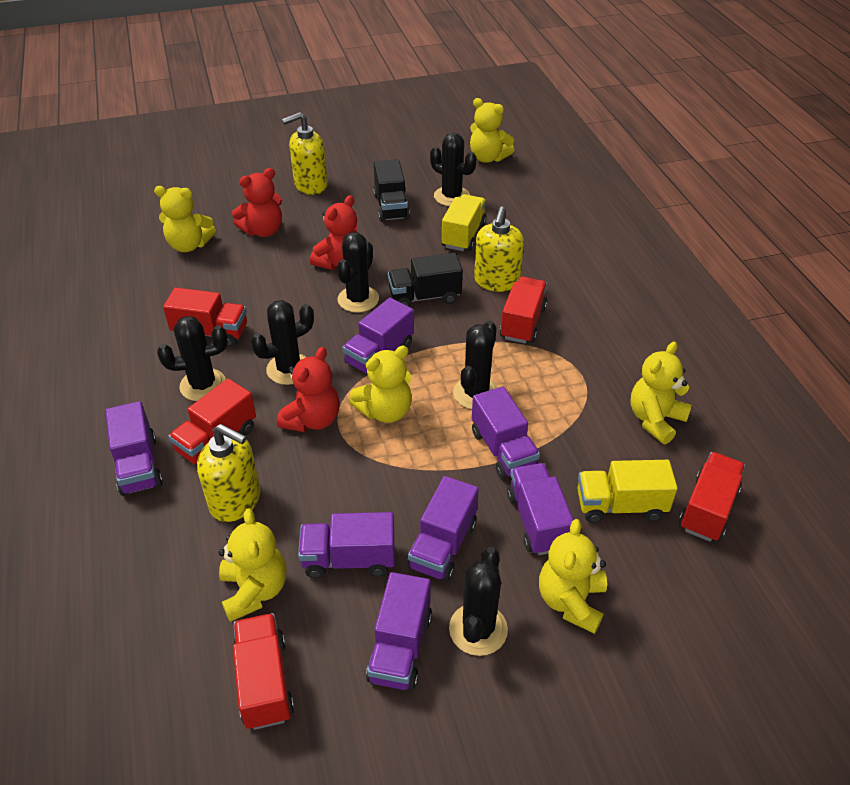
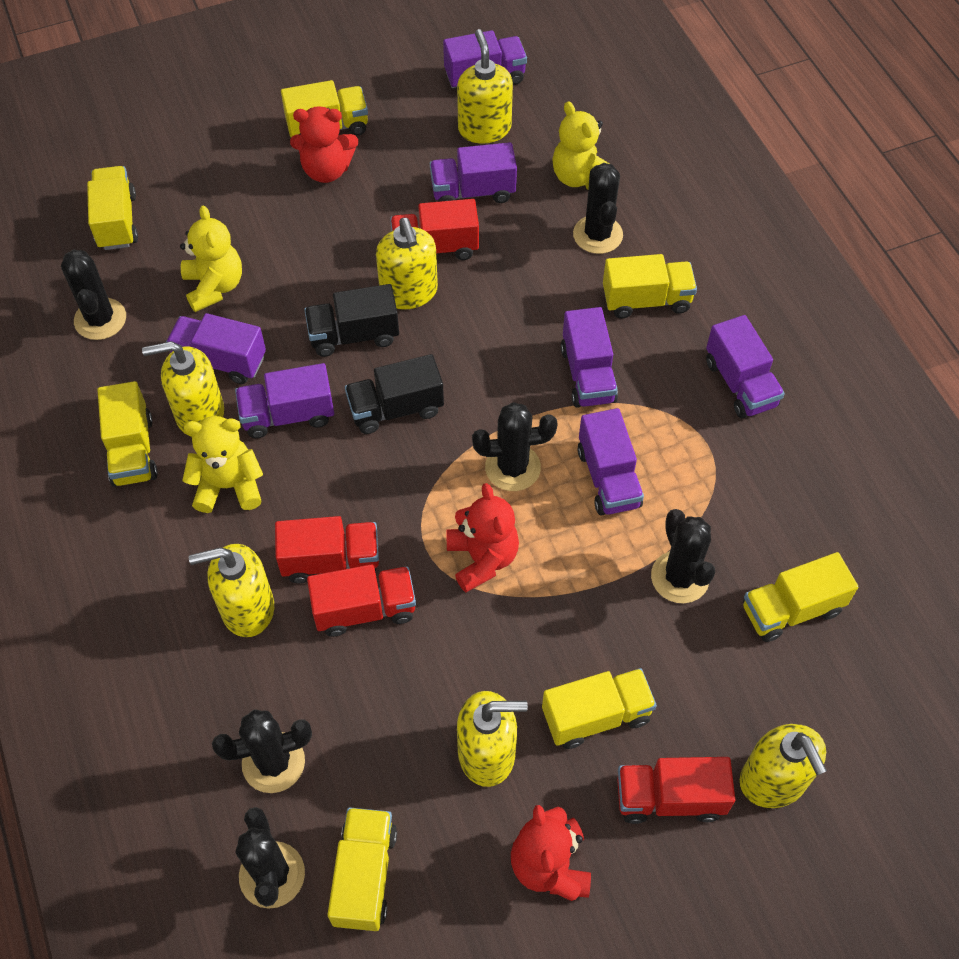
red truck: 5 -> 4
yellow soap dispenser: 3 -> 6
yellow teddy bear: 6 -> 3
yellow truck: 2 -> 7

